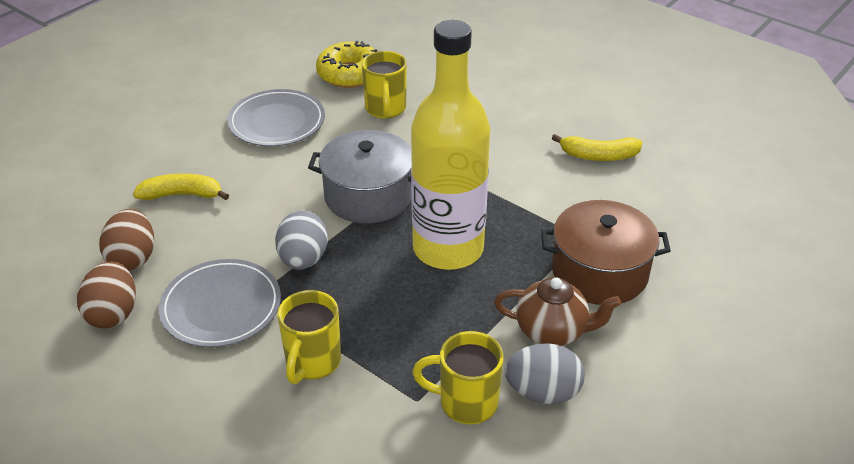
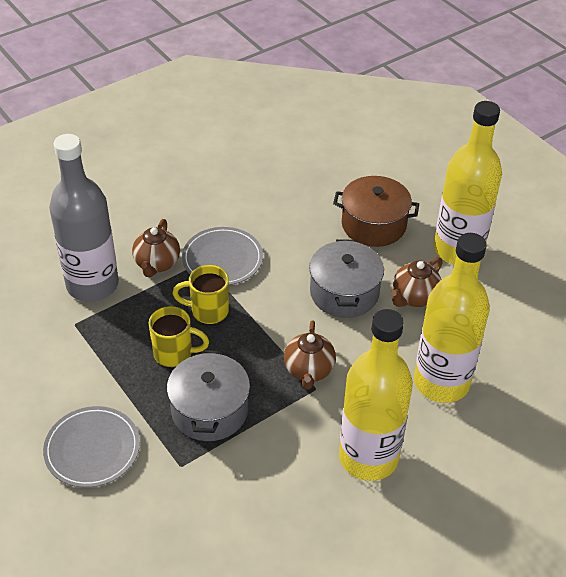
brown egg: 2 -> 0
brown teapot: 1 -> 3
grey bottle: 0 -> 1
grey egg: 2 -> 0
grey pot: 1 -> 2
yellow banana: 2 -> 0
yellow bottle: 1 -> 3
yellow donut: 1 -> 0
yellow mug: 3 -> 2

